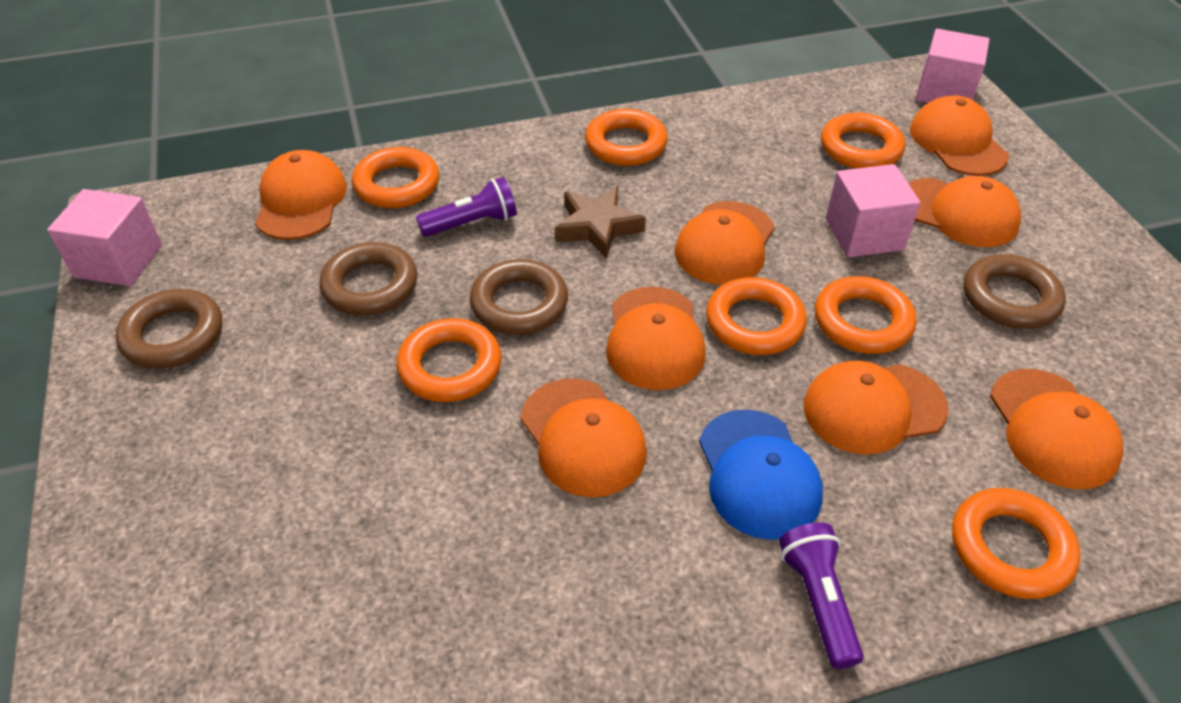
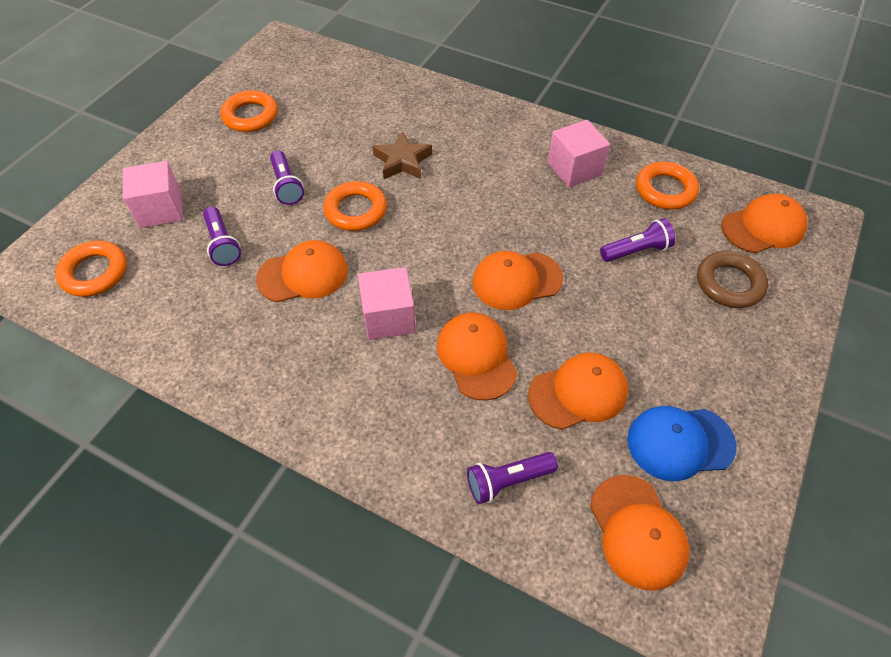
brown ring: 4 -> 1
orange cap: 8 -> 6
orange ring: 7 -> 4
purple flashlight: 2 -> 4

